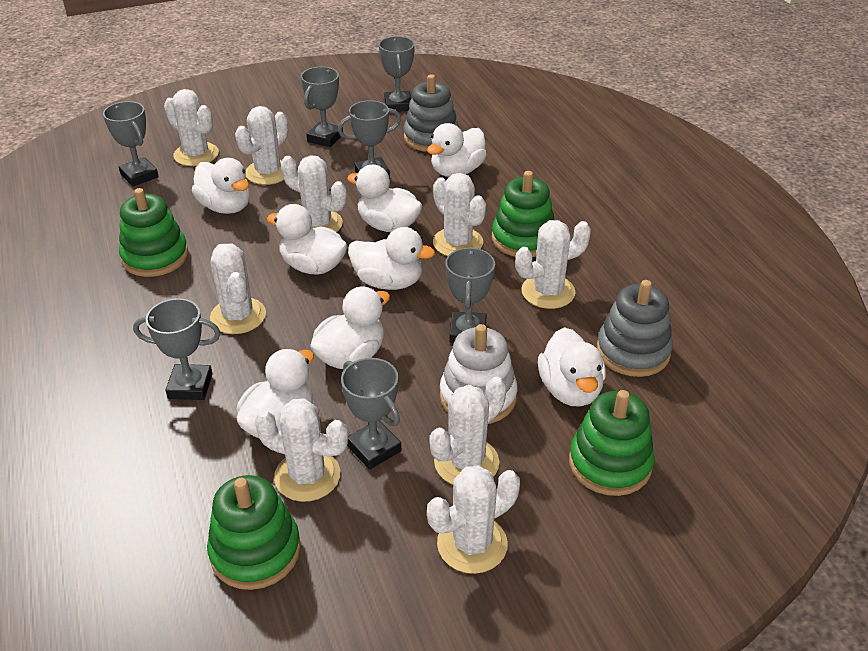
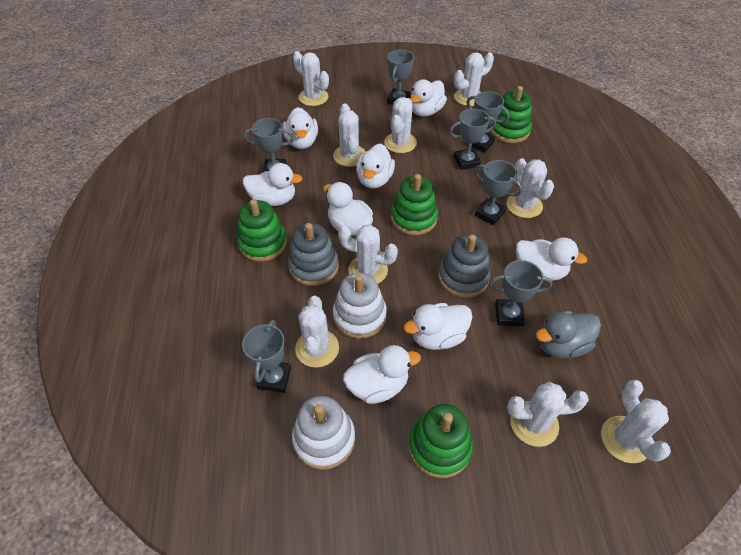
grey duck: 0 -> 1
white stacking toy: 1 -> 2

